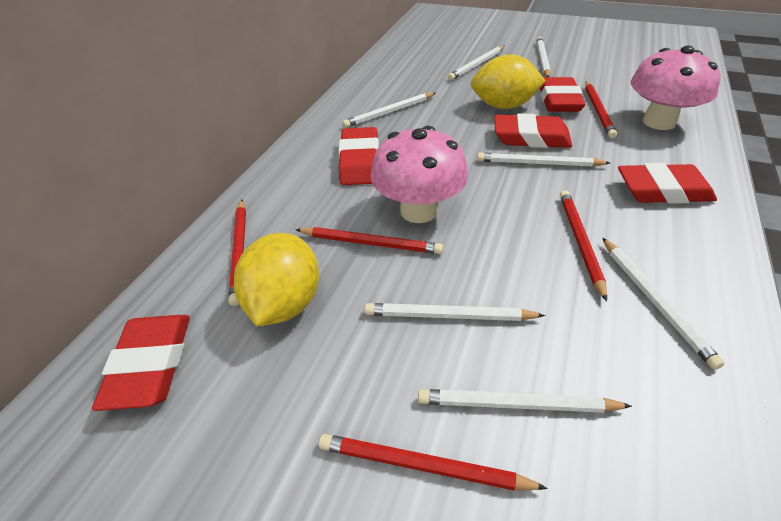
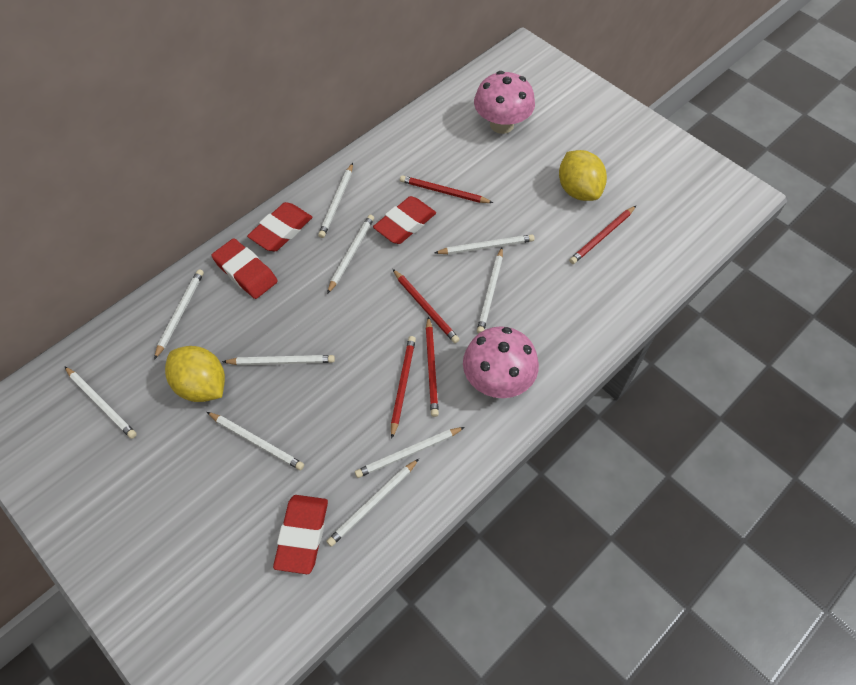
red eraser: 5 -> 4
white pencil: 7 -> 10

